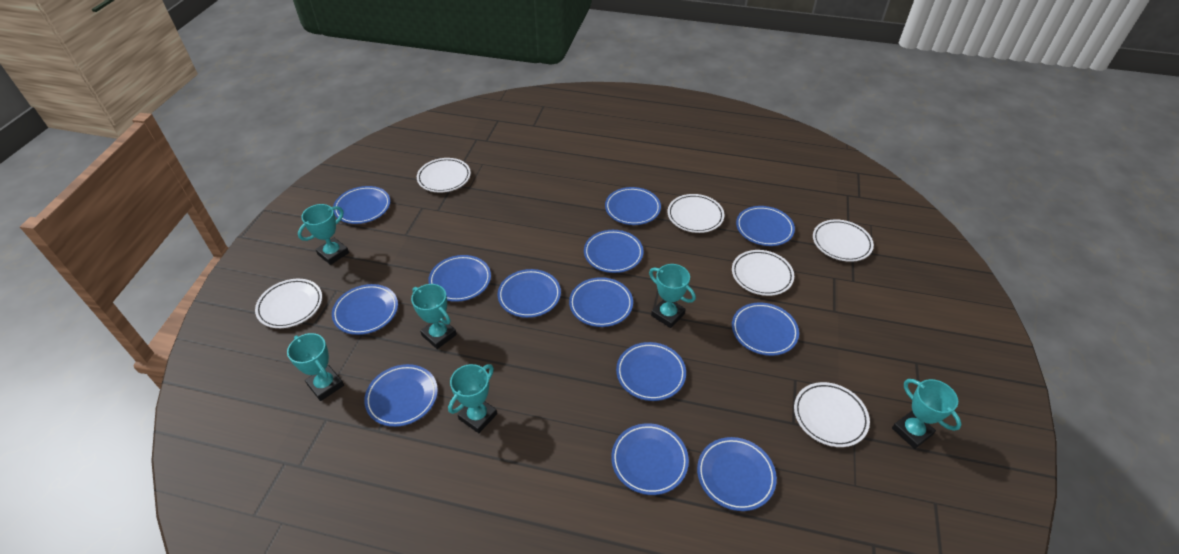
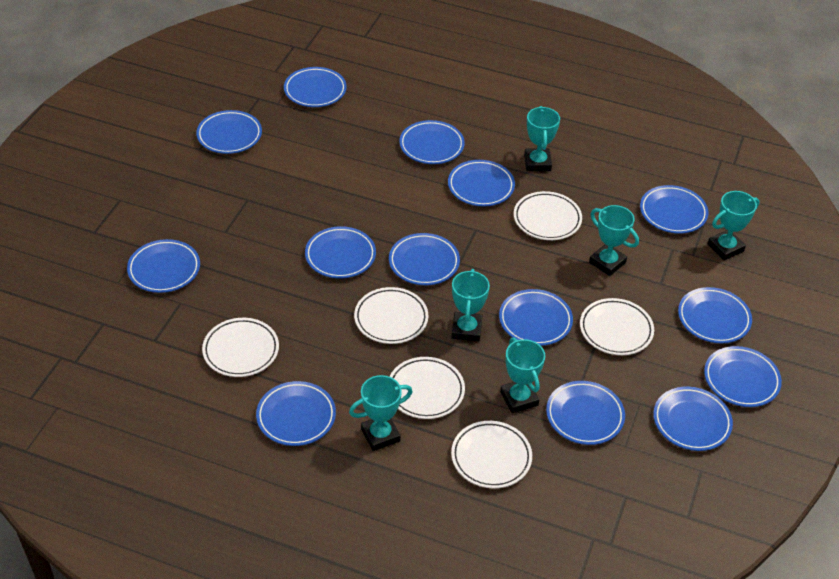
blue plate: 13 -> 14

